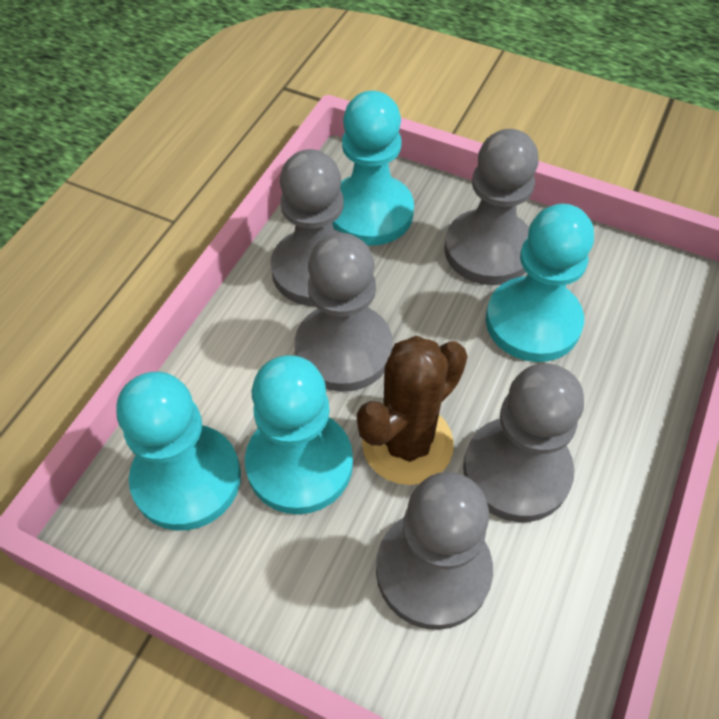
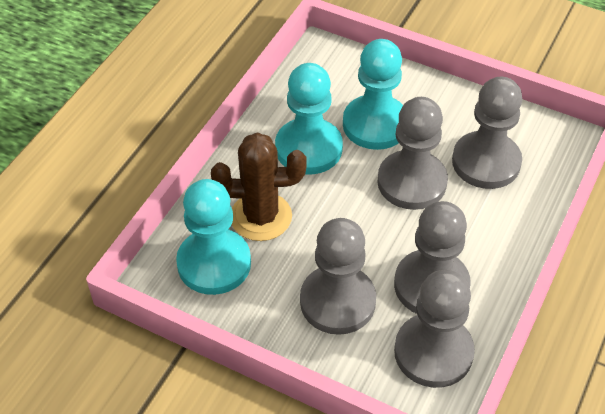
turquoise pawn: 4 -> 3

